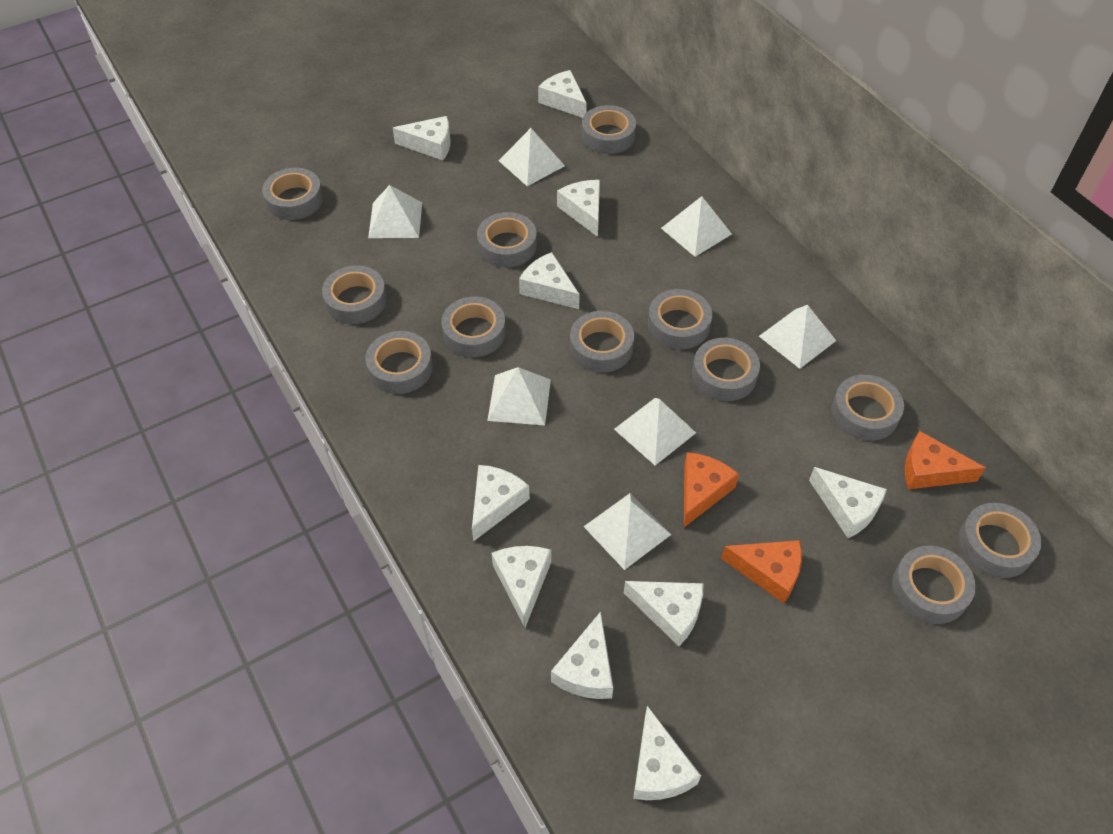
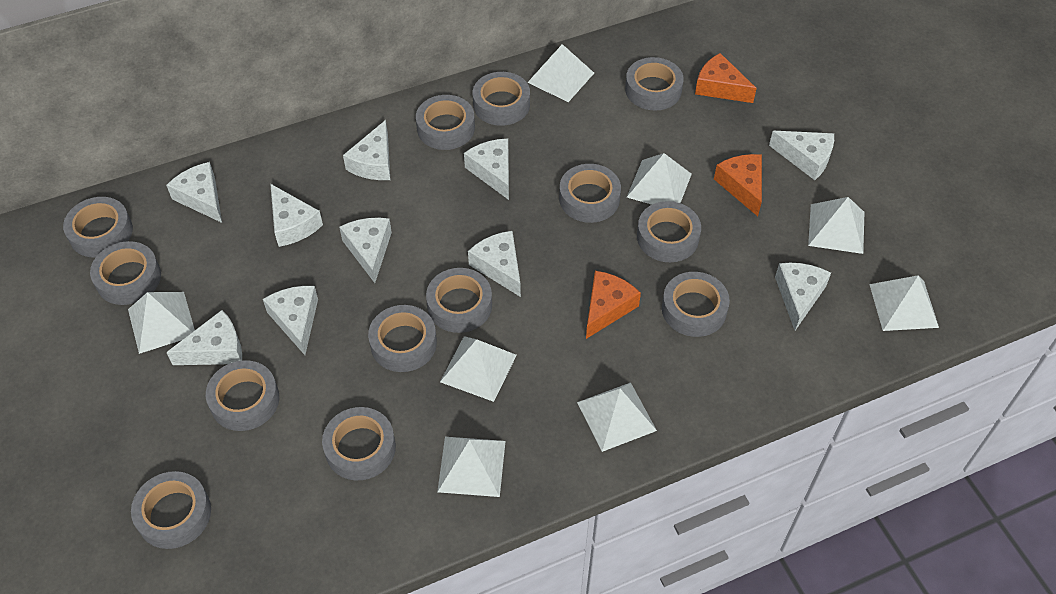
grey tape: 12 -> 13
white pyramid: 7 -> 8

